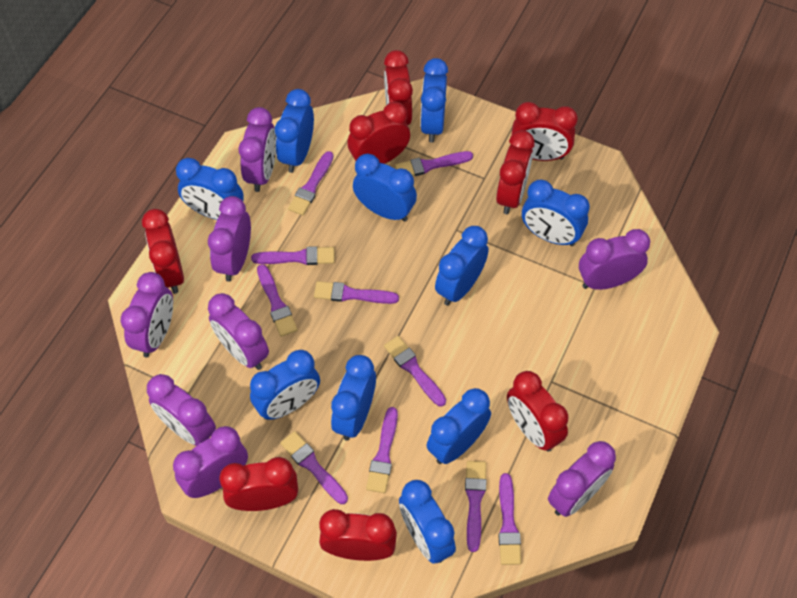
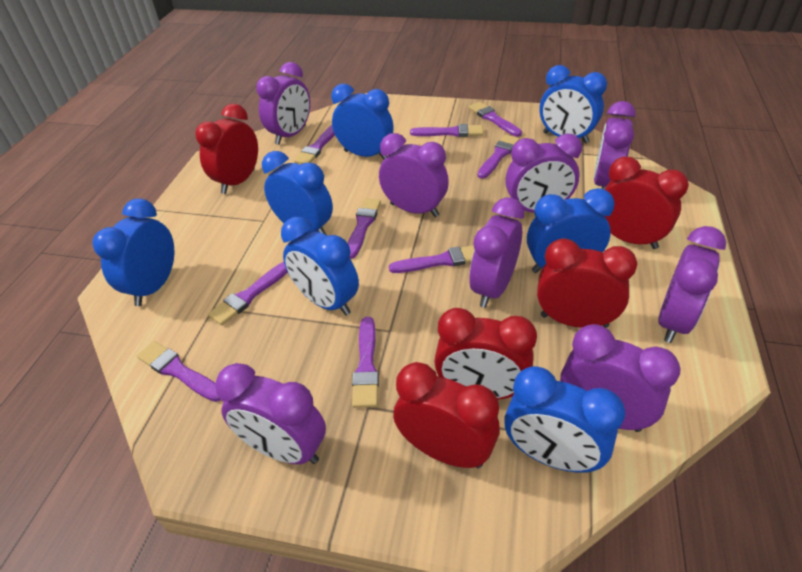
blue clock: 10 -> 7
purple brush: 10 -> 9
red clock: 8 -> 5

